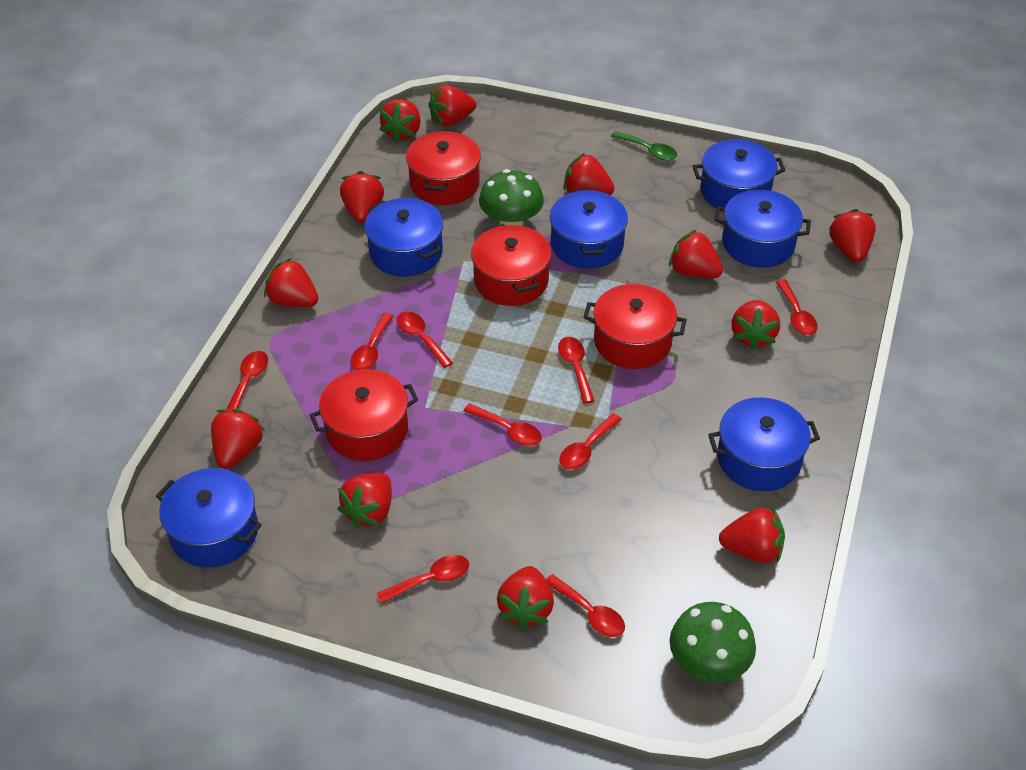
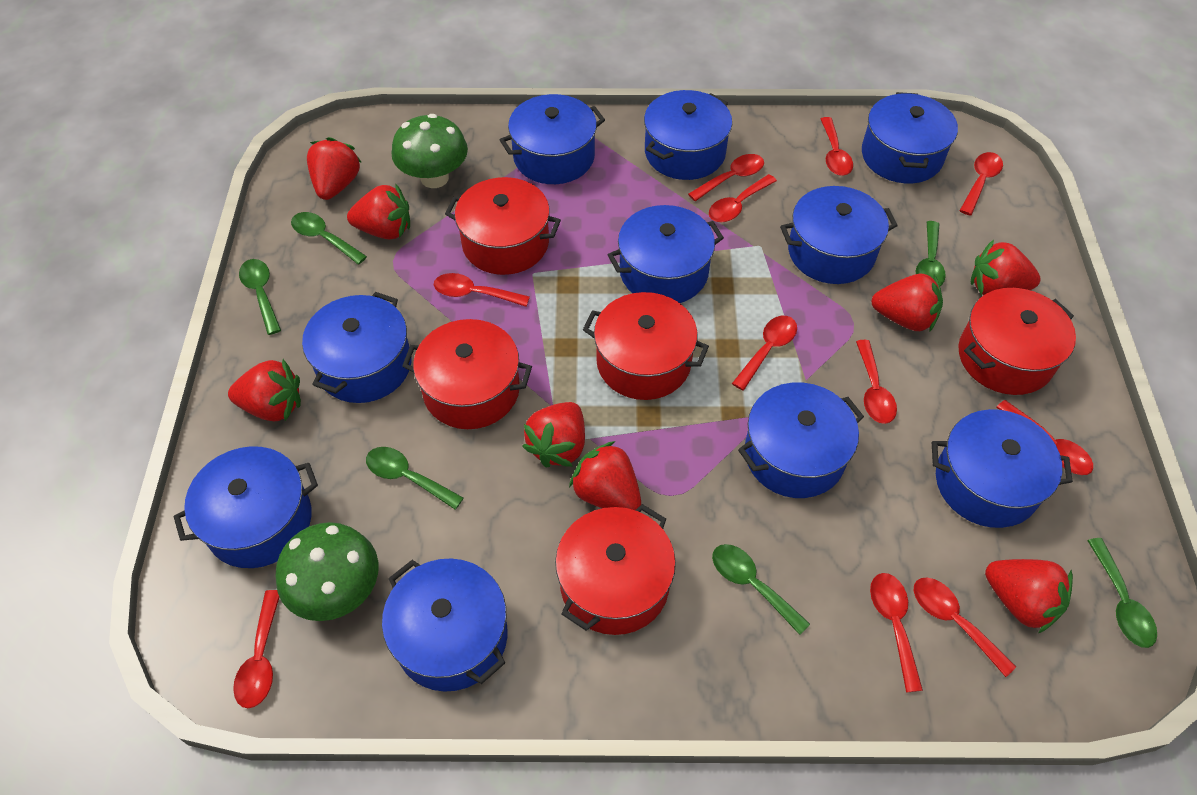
blue pot: 6 -> 10
green spoon: 1 -> 6
red pot: 4 -> 5
red spoon: 9 -> 11
red strawberry: 12 -> 8

